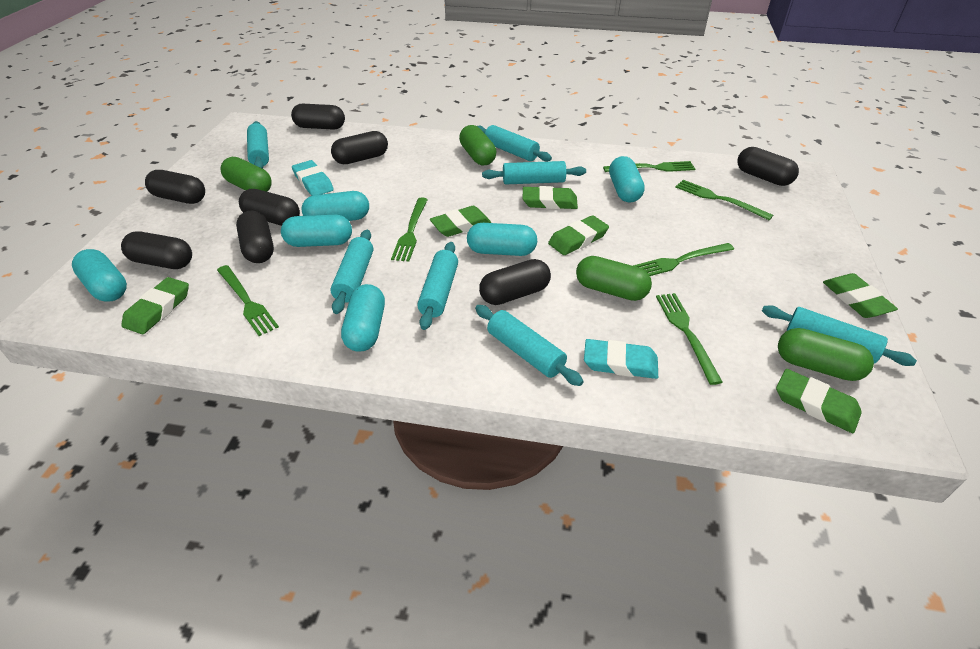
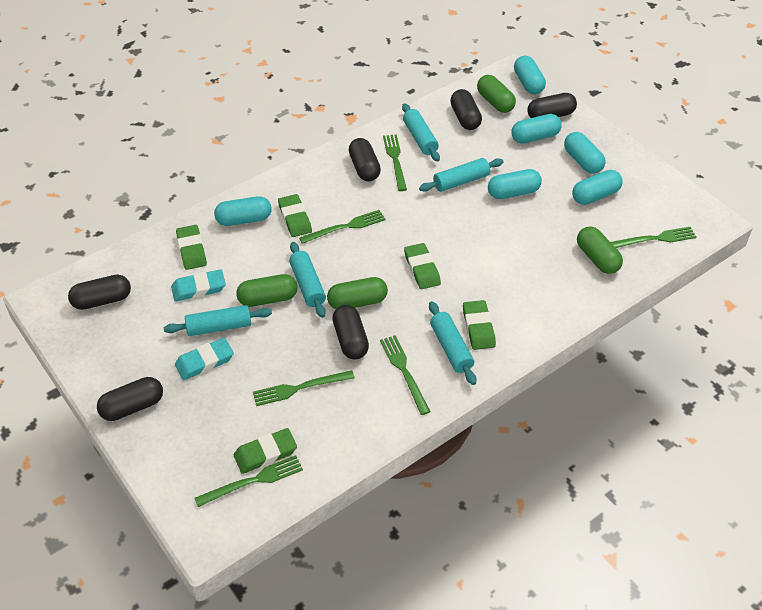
black capsule: 8 -> 6
green eraser: 6 -> 5
turquoise rolling pin: 7 -> 5

